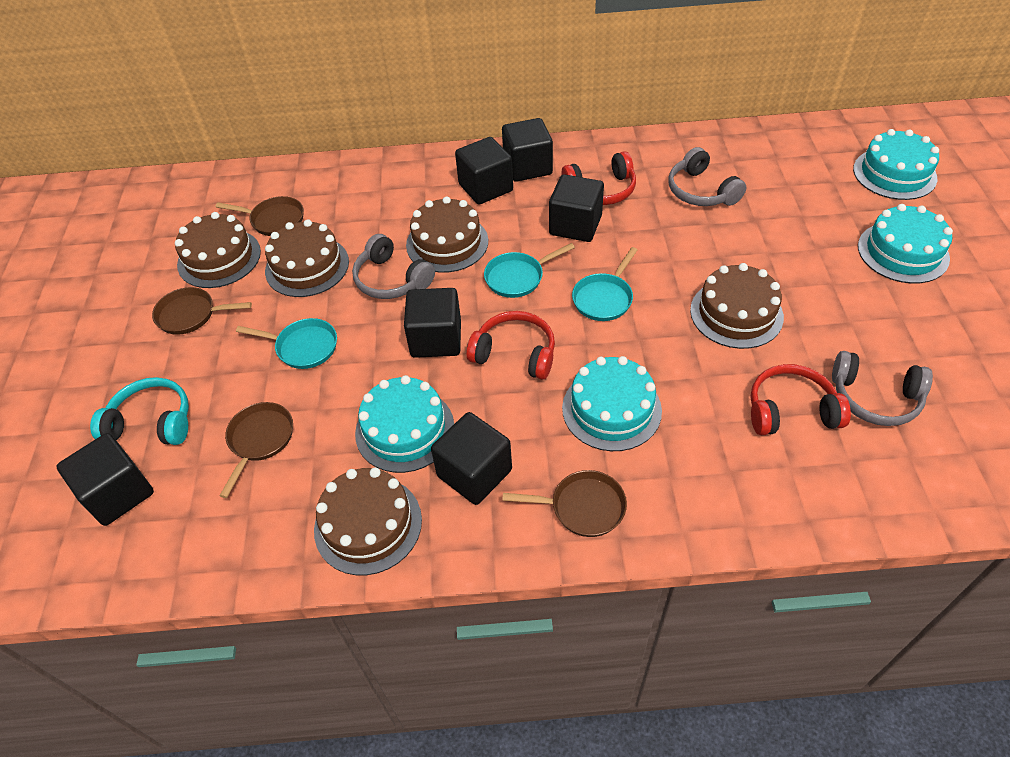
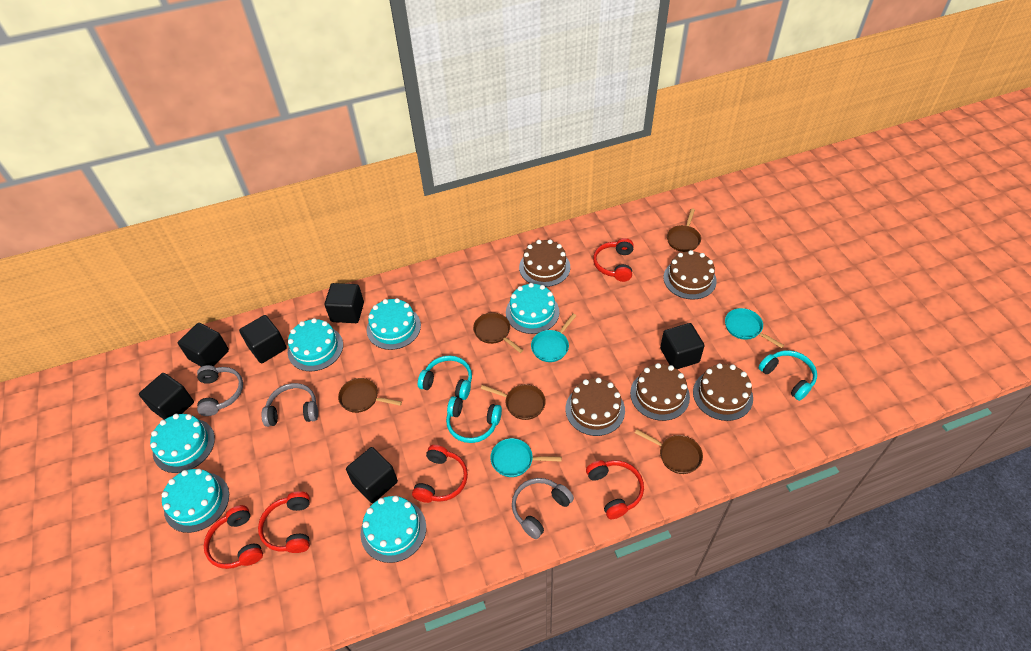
brown pan: 4 -> 5
red headphones: 3 -> 5
turquoise cake: 4 -> 6
turquoise headphones: 1 -> 3

